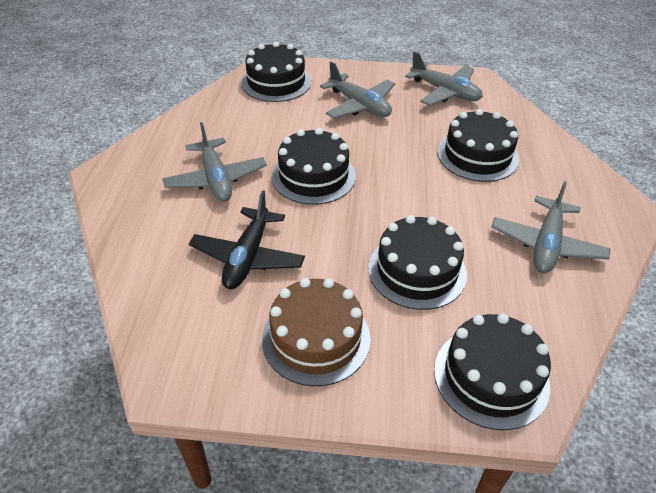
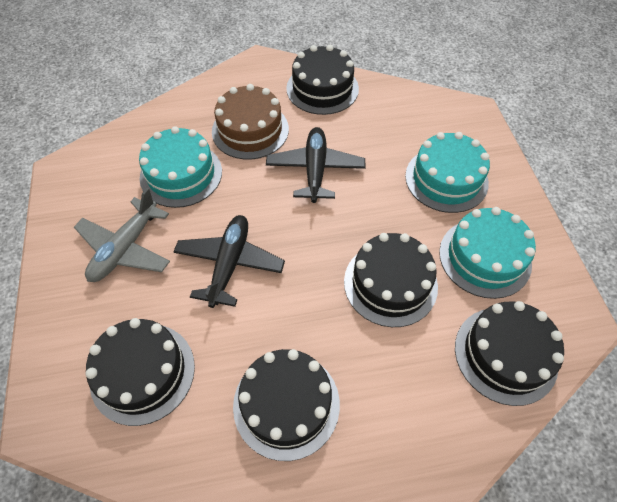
black plane: 1 -> 2
grey plane: 4 -> 1
turquoise cake: 0 -> 3

